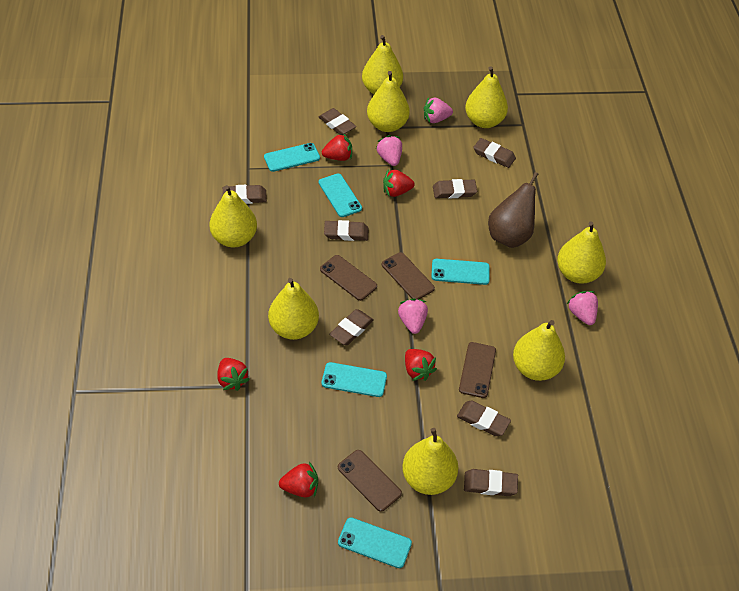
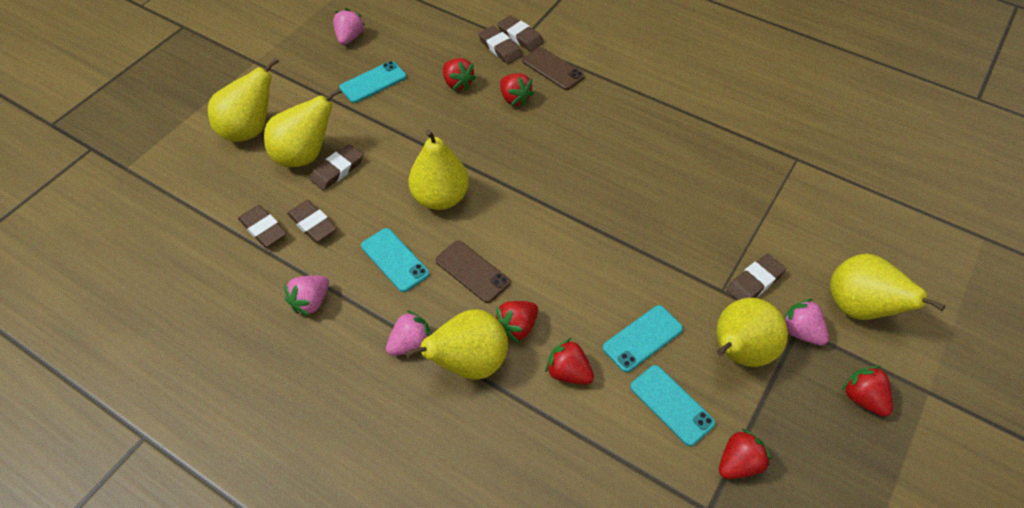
brown eraser: 8 -> 6
brown pear: 1 -> 0
brown phone: 4 -> 2
red strawberry: 5 -> 6
turquoise phone: 5 -> 4
yellow pear: 8 -> 6

